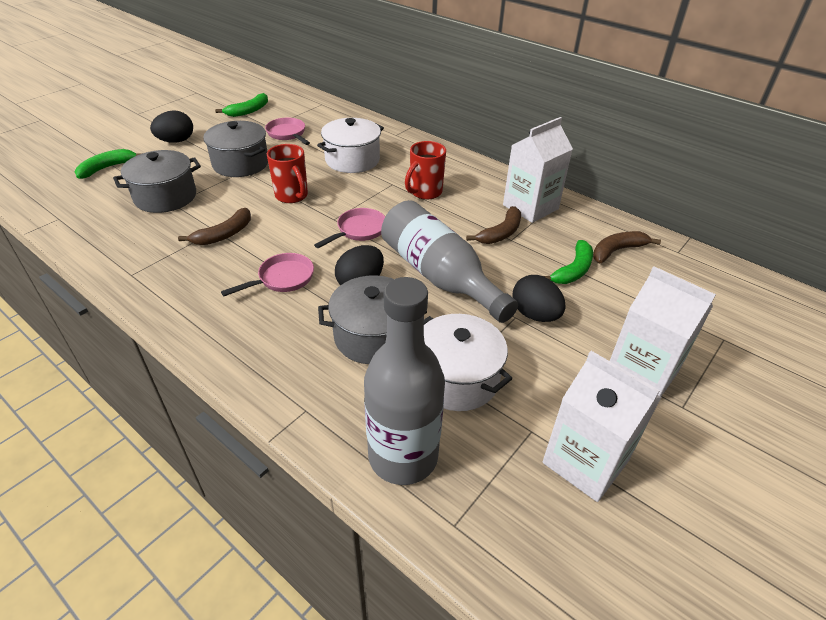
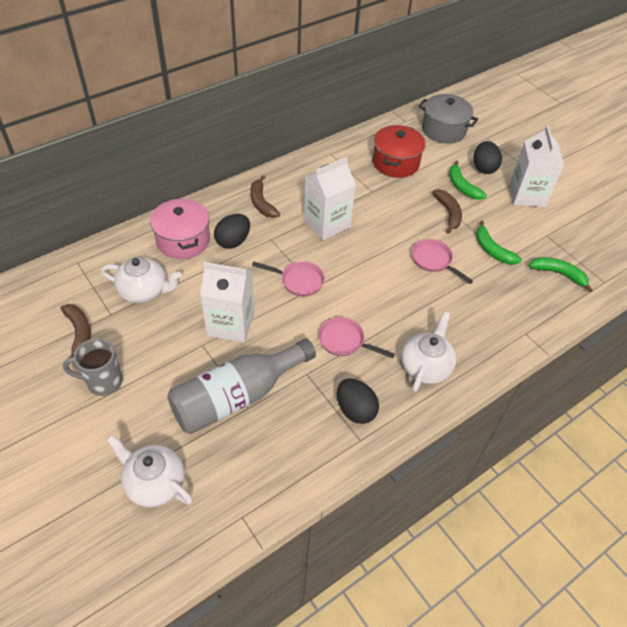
grey bottle: 2 -> 1
grey mug: 0 -> 1
grey pot: 3 -> 1
pink pot: 0 -> 1
red mug: 2 -> 0
red pot: 0 -> 1
white pot: 2 -> 0
white teapot: 0 -> 3

